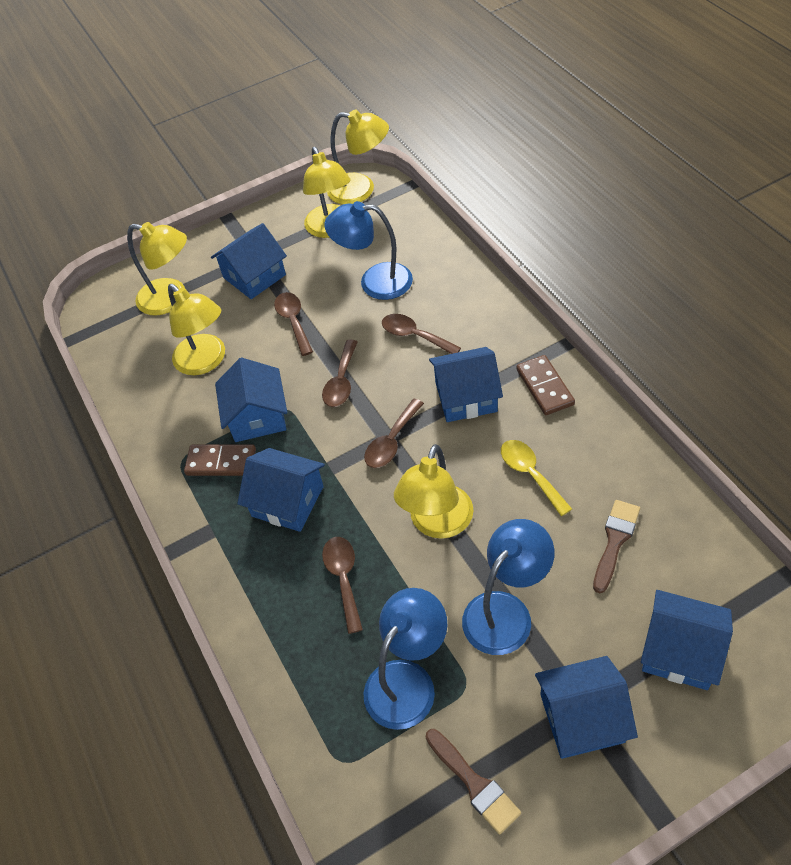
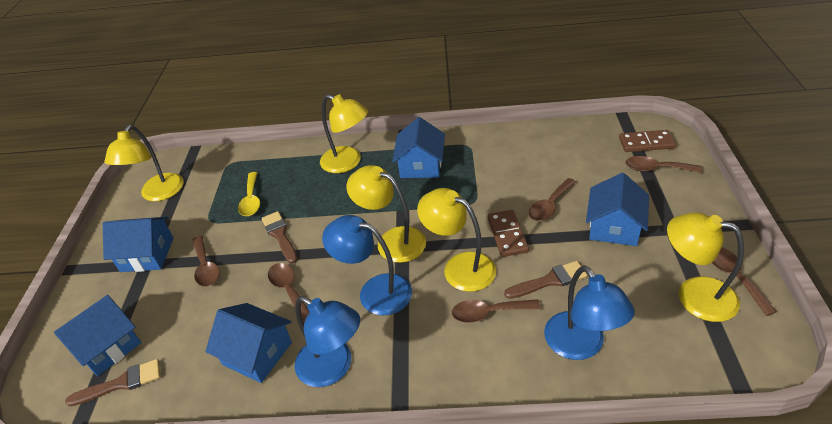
blue house: 6 -> 5
brown brush: 2 -> 3
brown spoon: 5 -> 6

